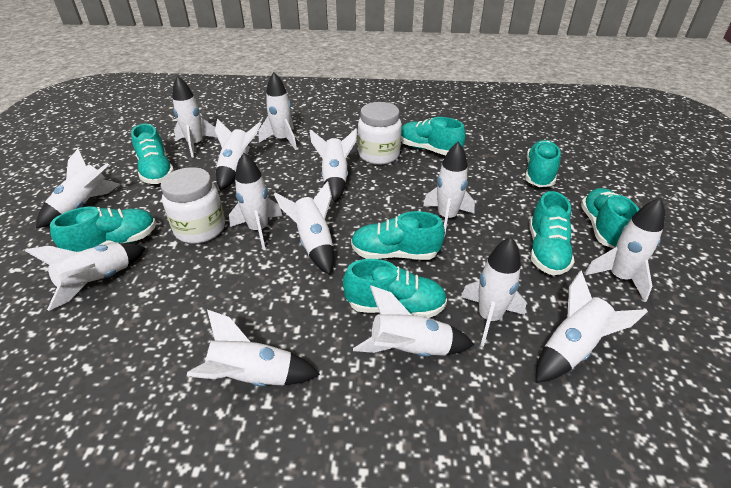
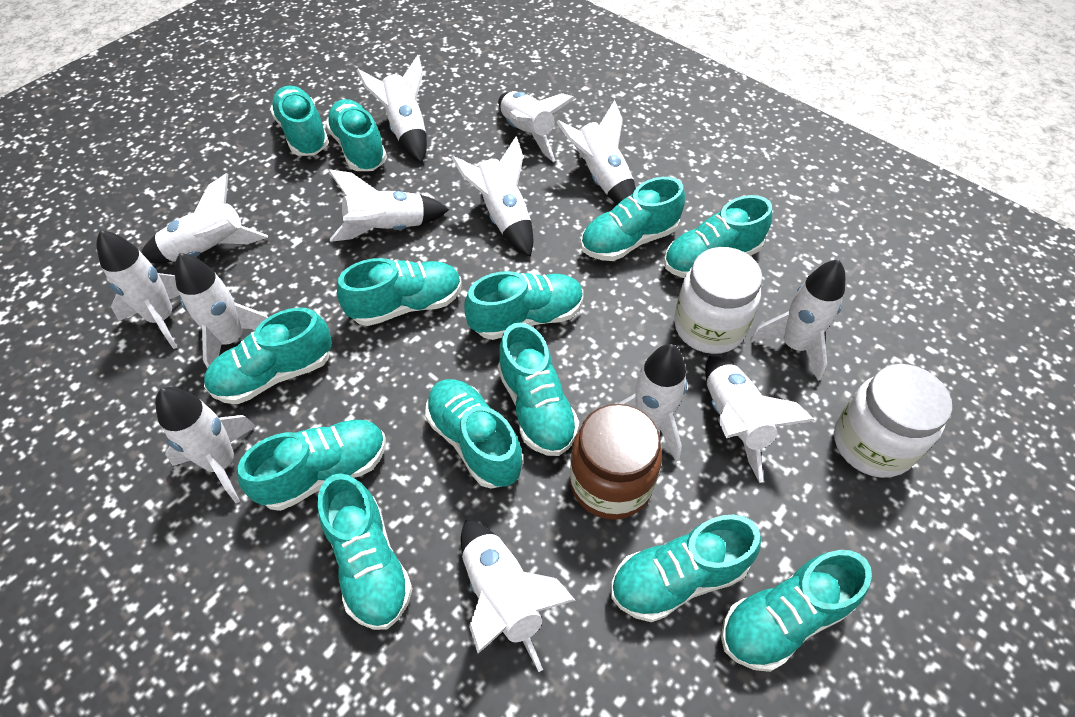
brown jar: 0 -> 1
turquoise shoe: 8 -> 13
white rocket: 14 -> 13

